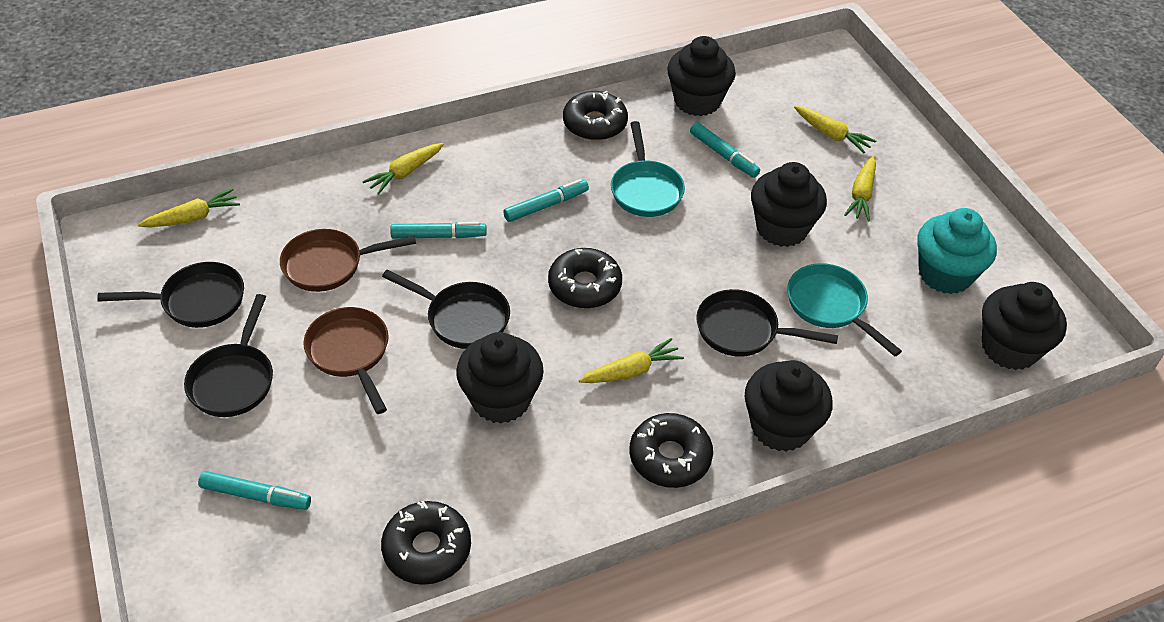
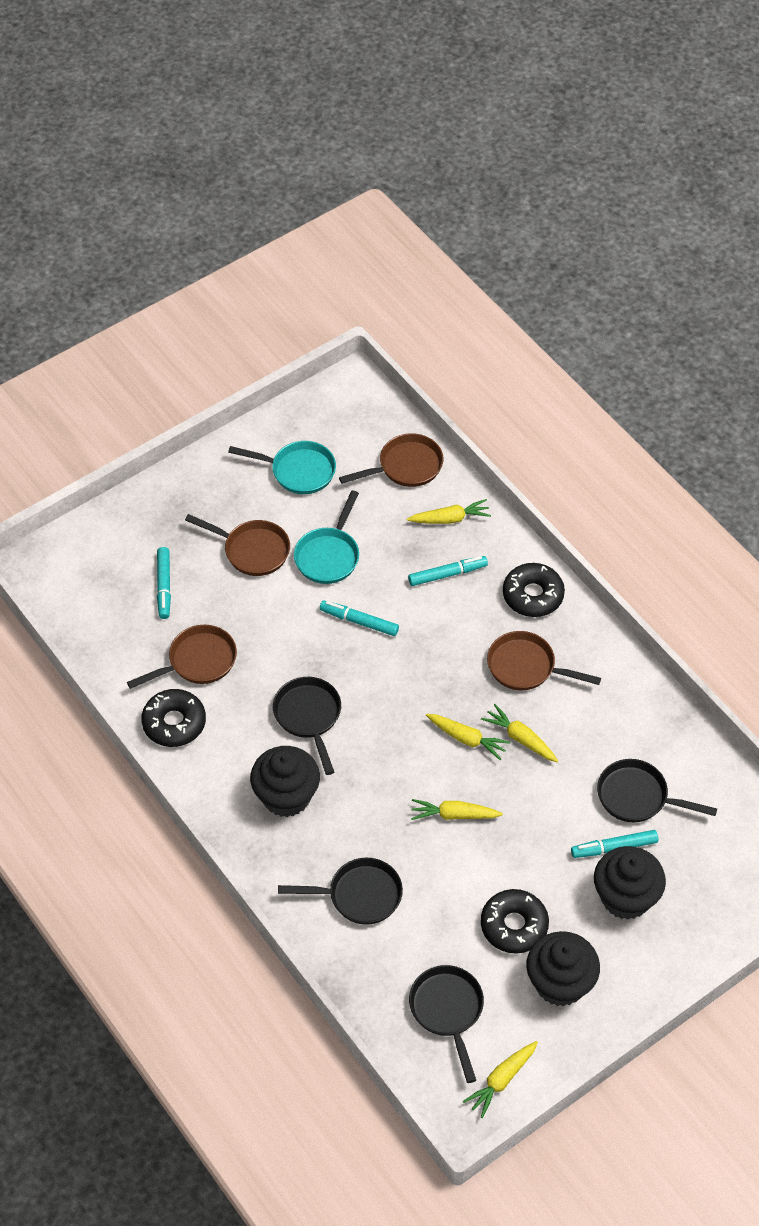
black cupcake: 5 -> 3
black donut: 4 -> 3
brown pan: 2 -> 4
turquoise cupcake: 1 -> 0

